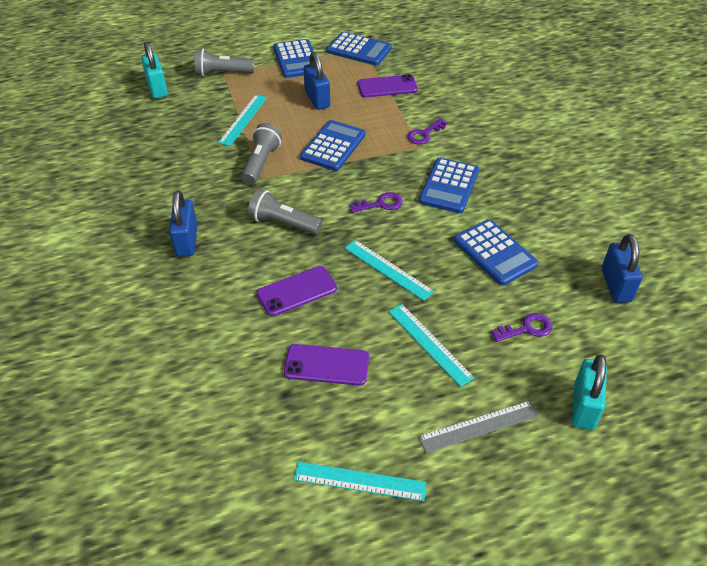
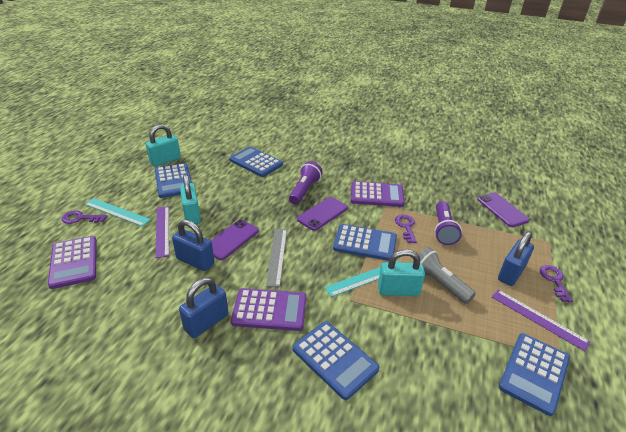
grey flashlight: 3 -> 1
purple calculator: 0 -> 3
purple flashlight: 0 -> 2
purple ruler: 0 -> 2
turquoise padlock: 2 -> 3
turquoise ruler: 4 -> 2

